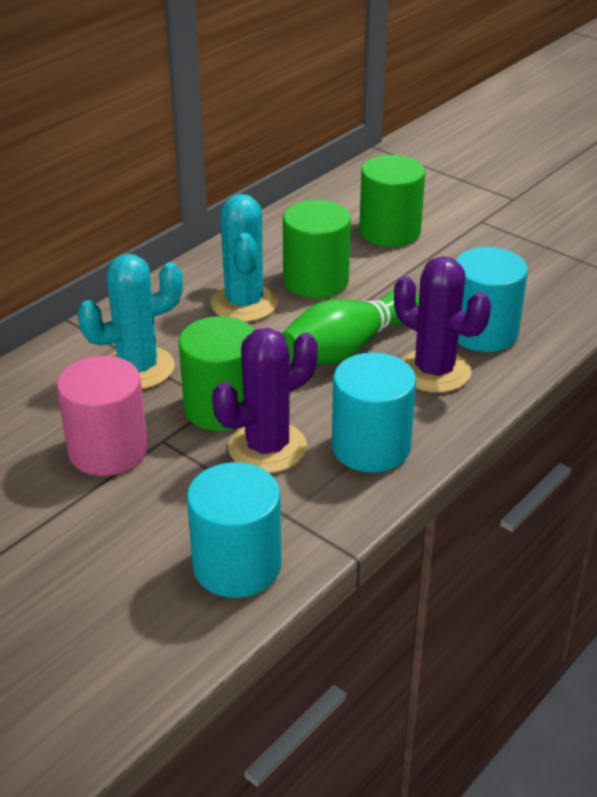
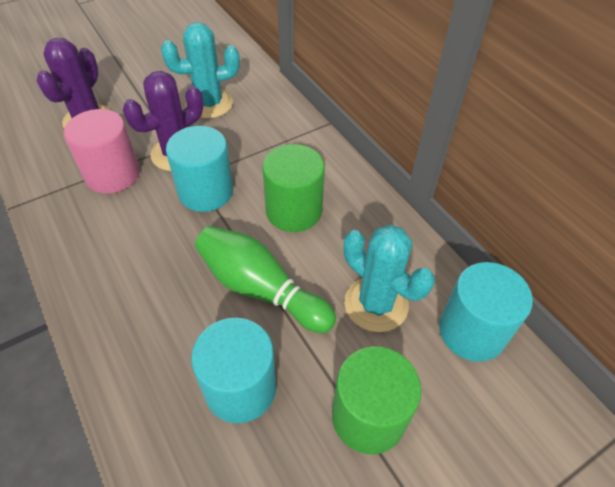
green cylinder: 3 -> 2

